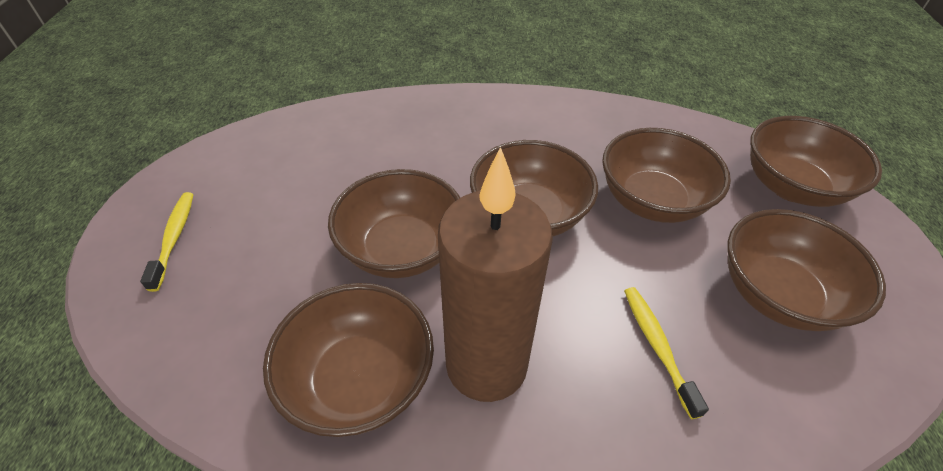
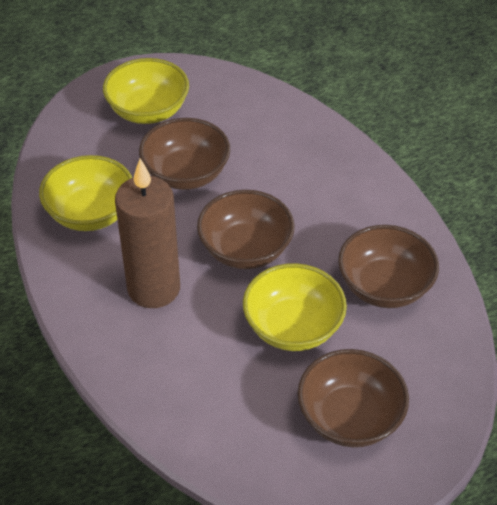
brown bowl: 6 -> 4
yellow bowl: 0 -> 3
yellow toothbrush: 2 -> 0

